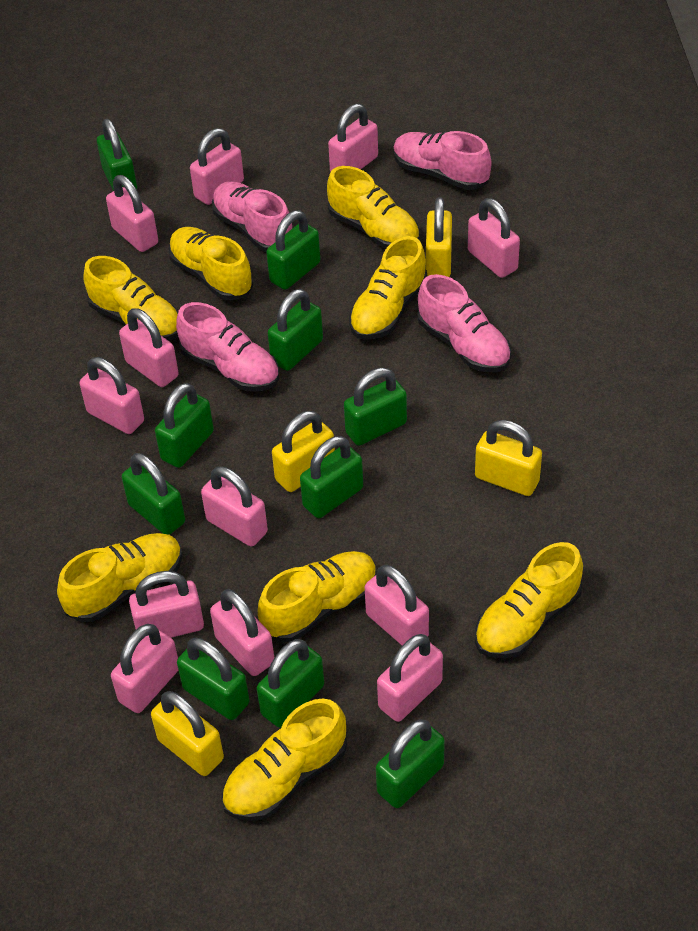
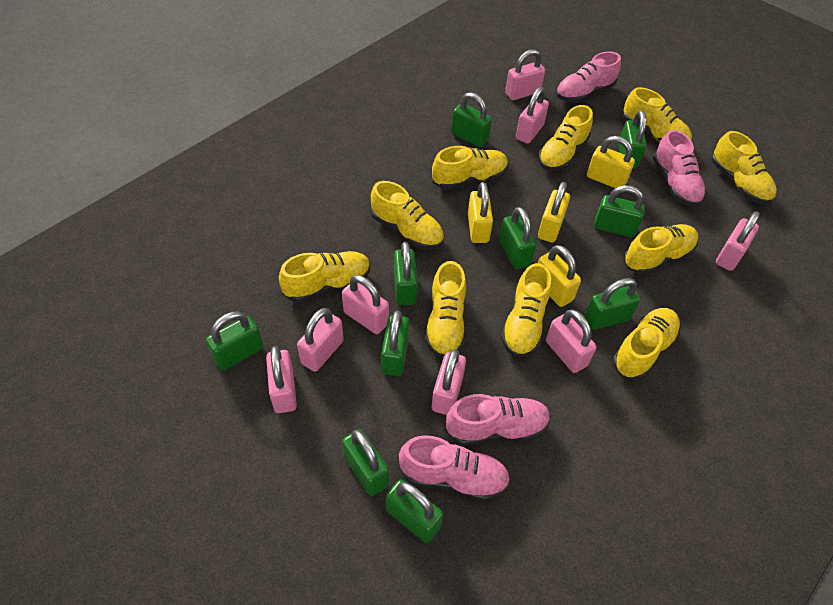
pink padlock: 12 -> 8
yellow shoe: 8 -> 10

